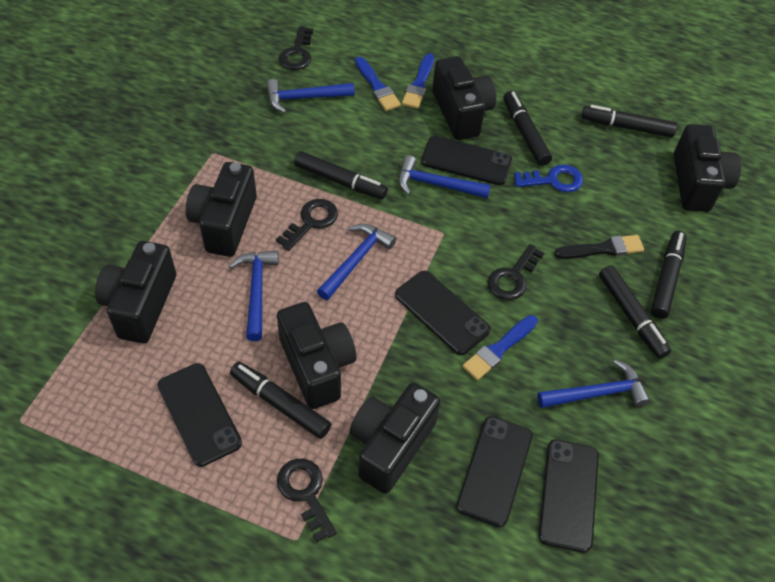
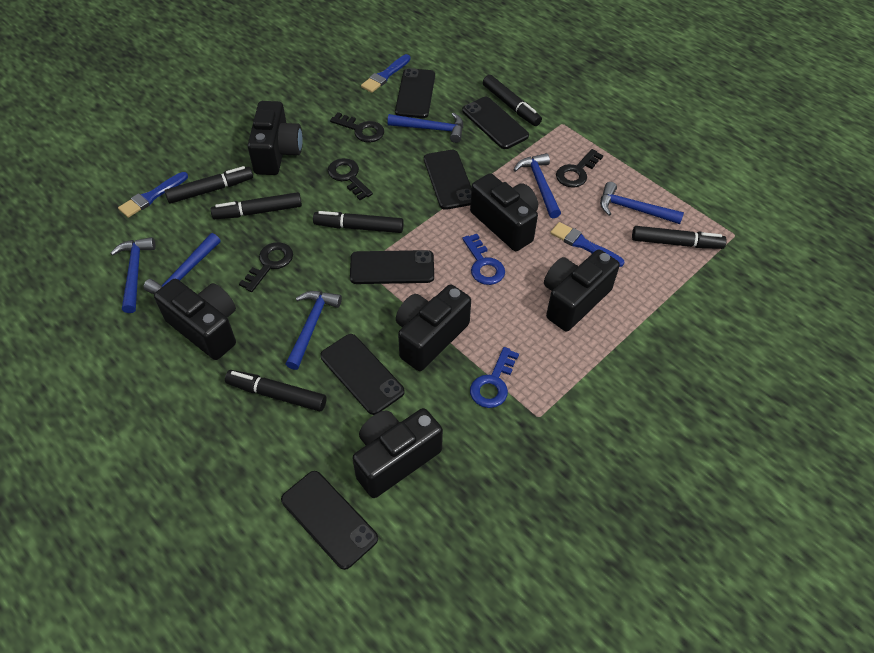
black brush: 1 -> 0
black phone: 5 -> 6
blue hammer: 5 -> 6
blue key: 1 -> 2

